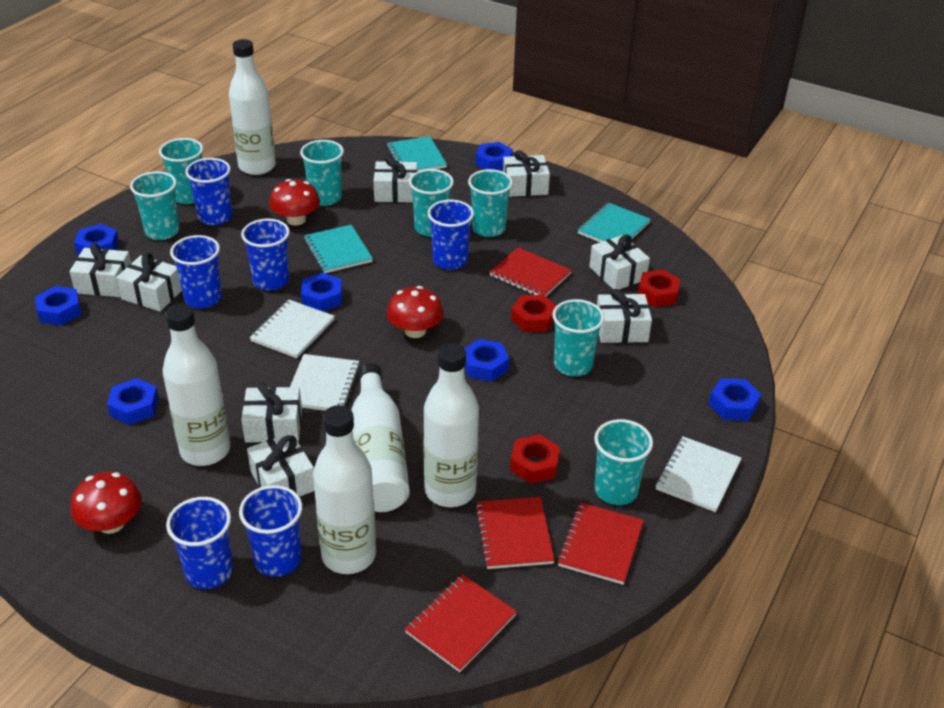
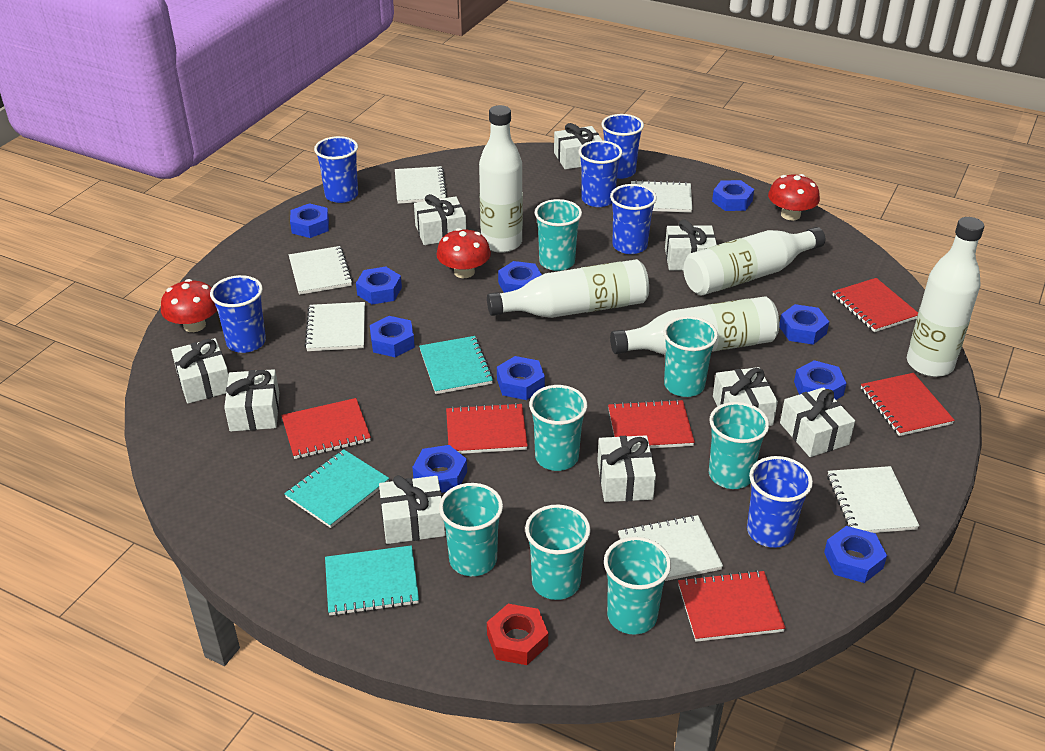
blue nut: 7 -> 10
red notebook: 4 -> 6
red nut: 3 -> 1
white gift: 8 -> 9
white notebook: 3 -> 6

